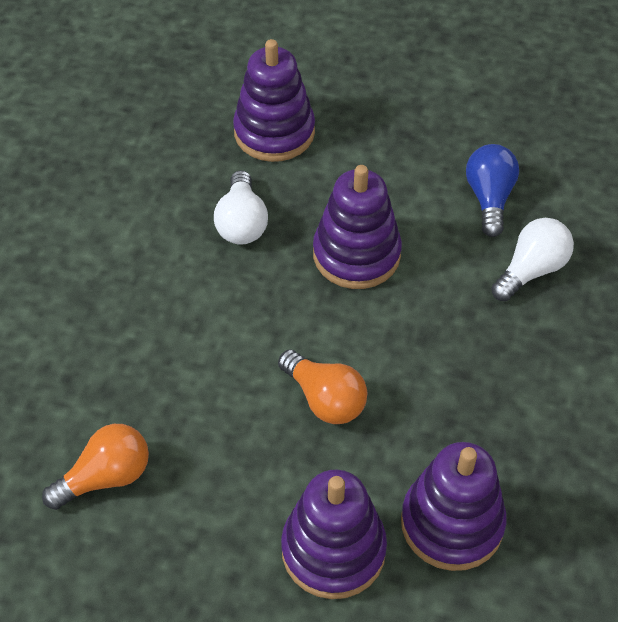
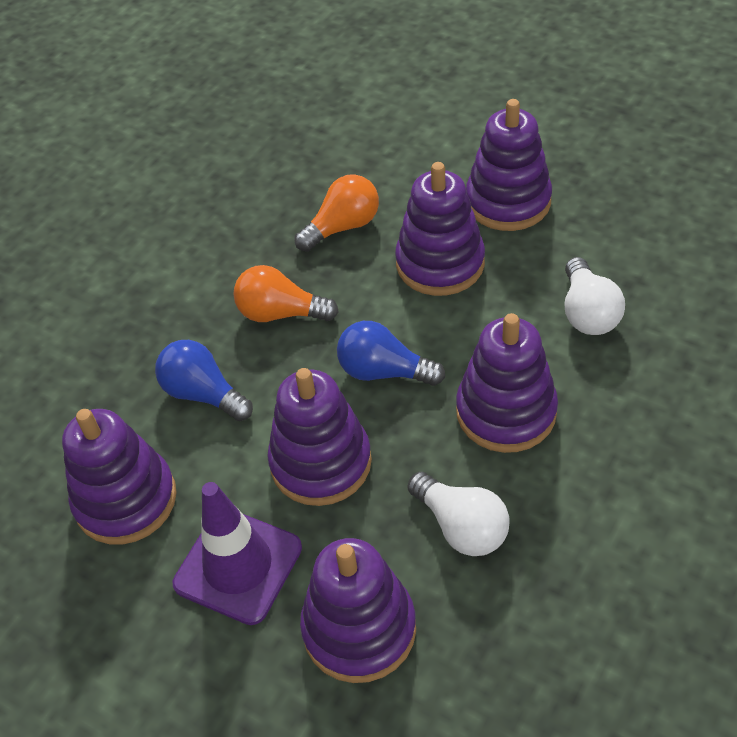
blue light bulb: 1 -> 2
purple stacking toy: 4 -> 6
purple traffic cone: 0 -> 1

